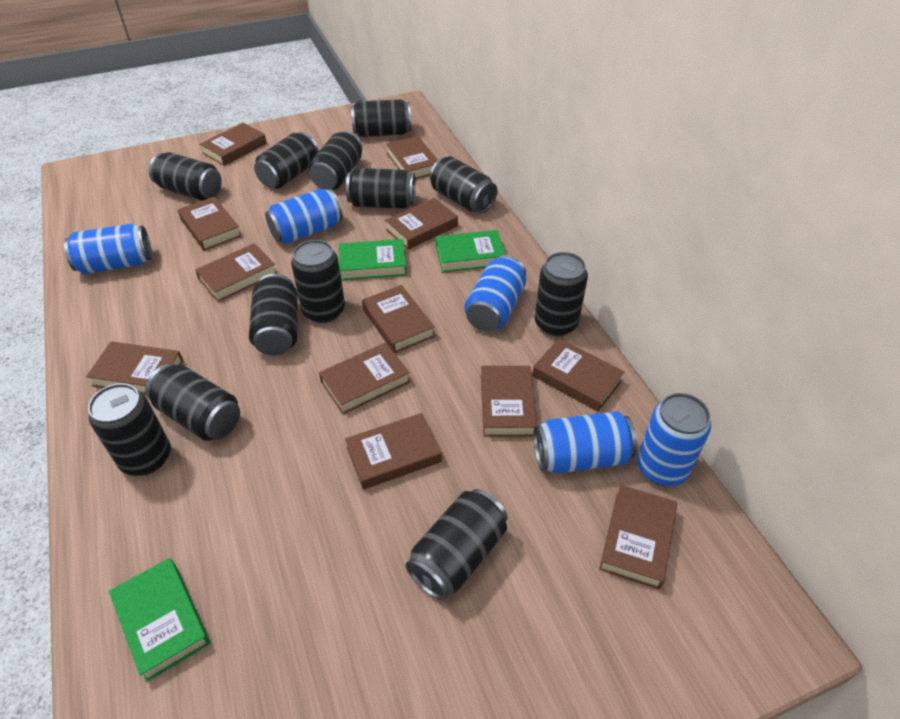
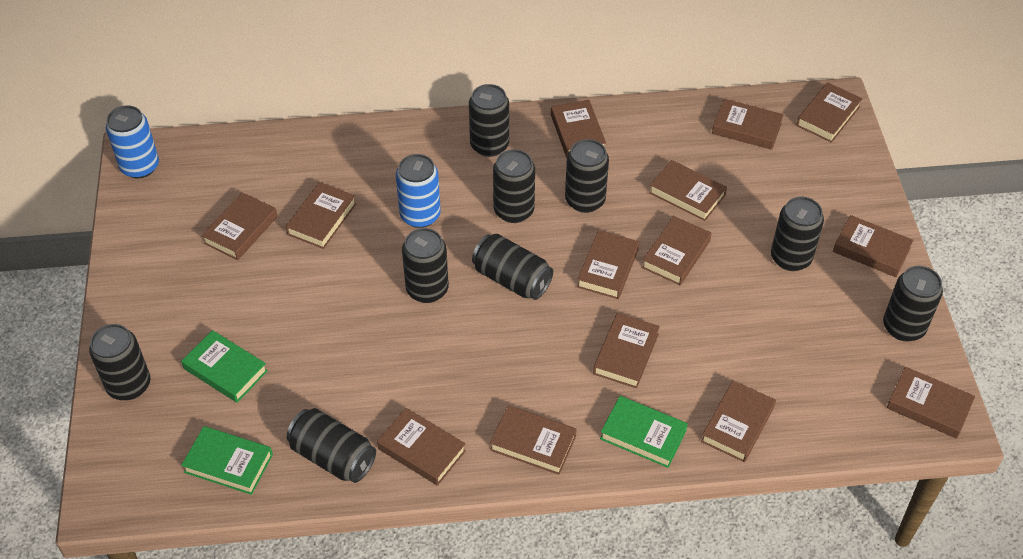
black can: 12 -> 9
blue can: 5 -> 2
brown book: 12 -> 14

